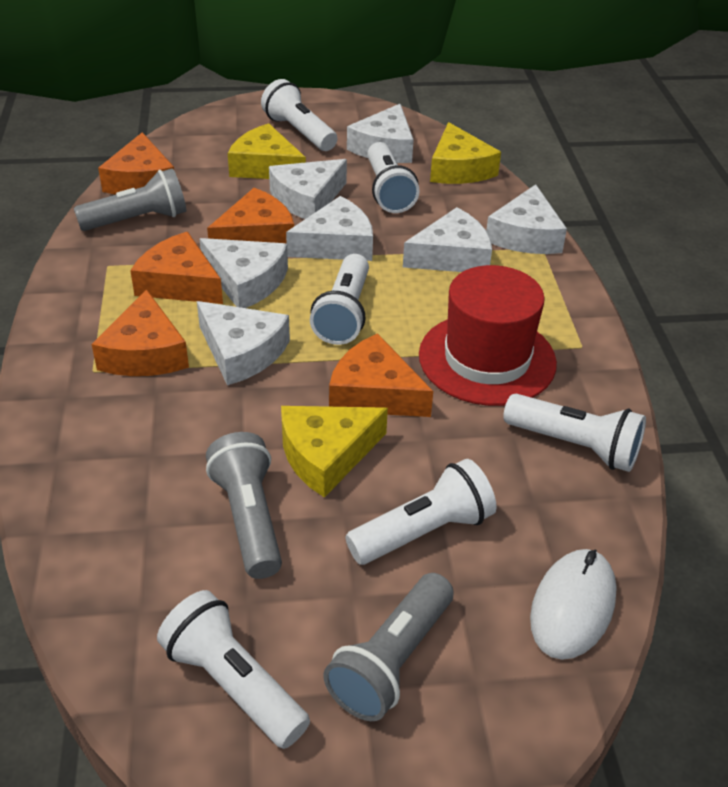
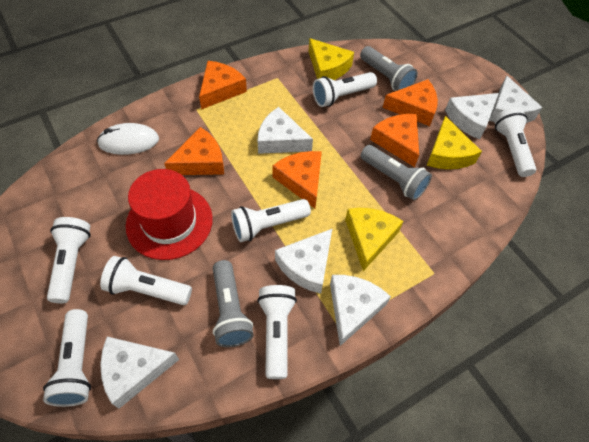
white cheese: 7 -> 6
white flashlight: 6 -> 7

